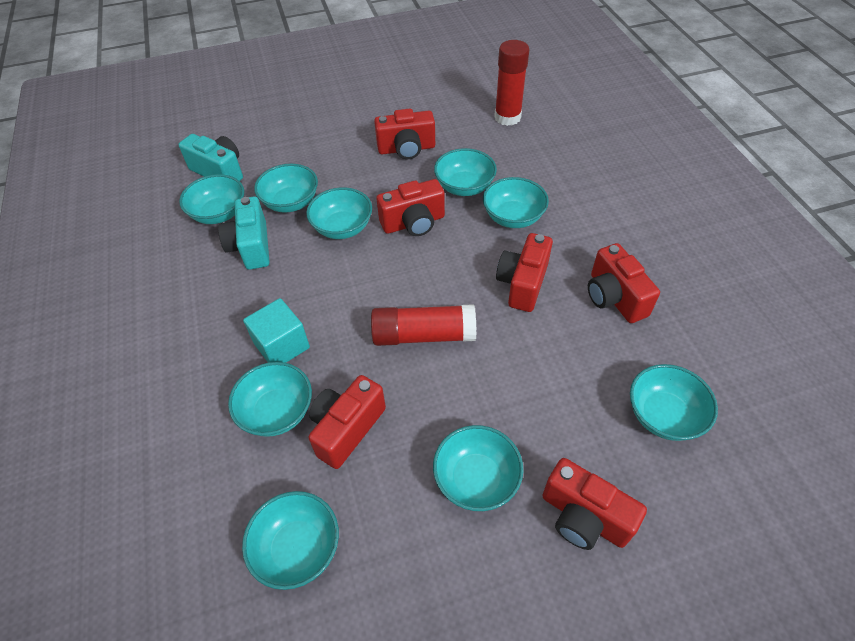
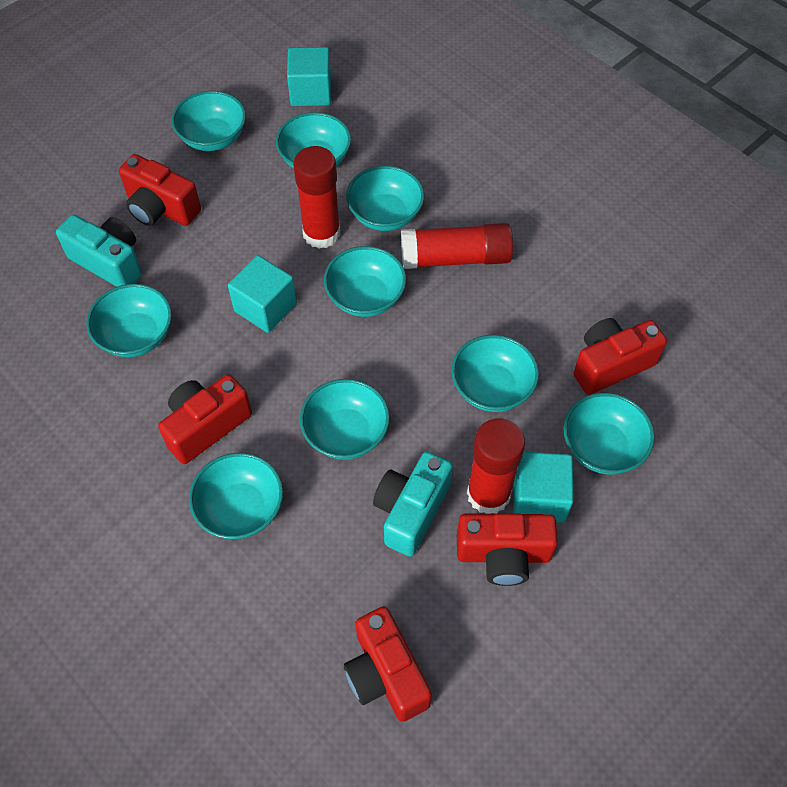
red camera: 6 -> 5
red glue stick: 2 -> 3
turquoise cube: 1 -> 3

